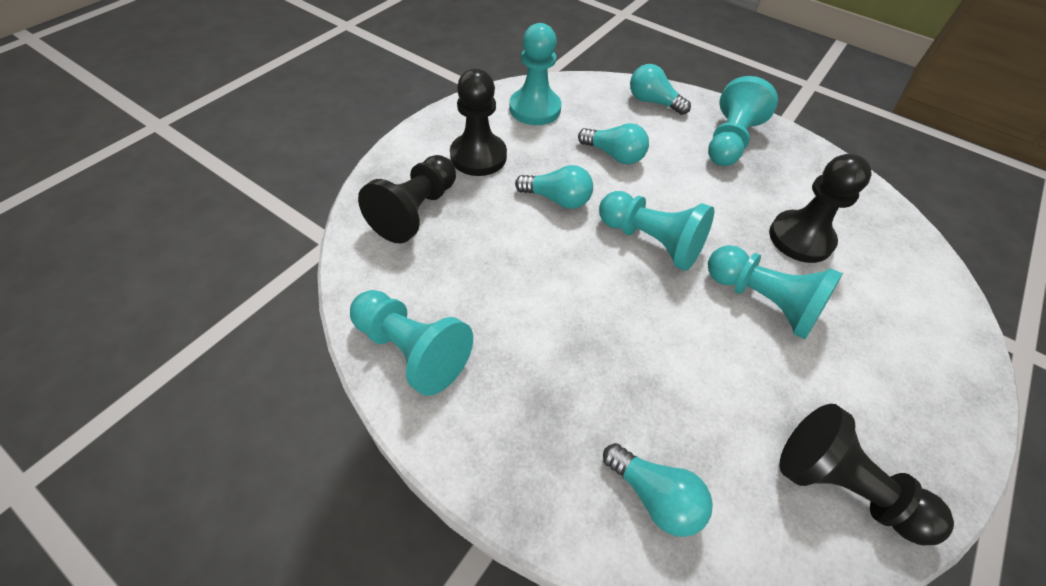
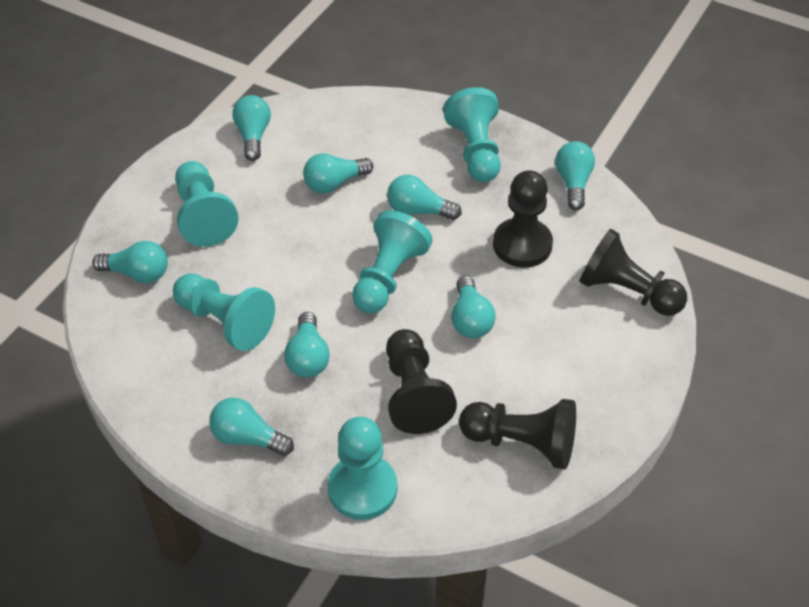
turquoise light bulb: 4 -> 8

